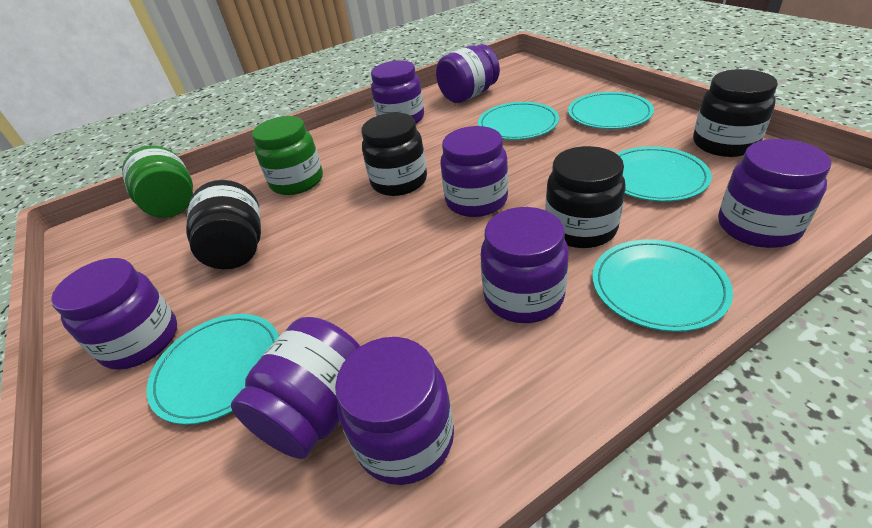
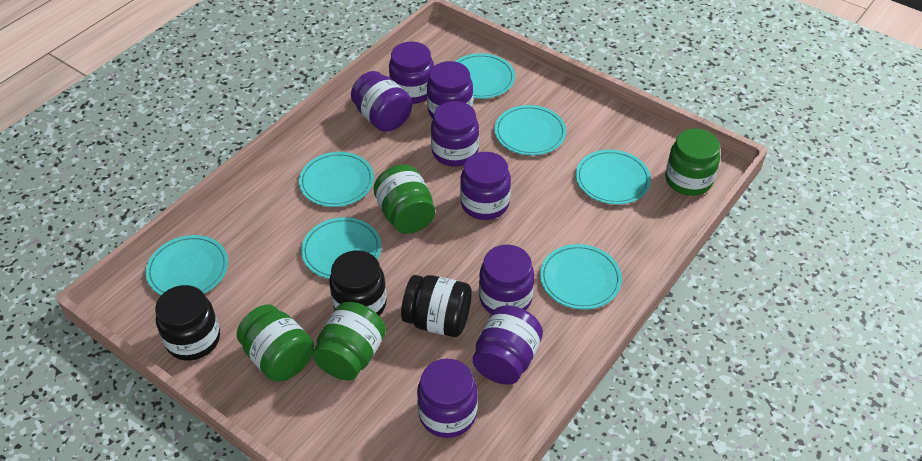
black jar: 4 -> 3
green jar: 2 -> 4
turquoise plate: 5 -> 7

